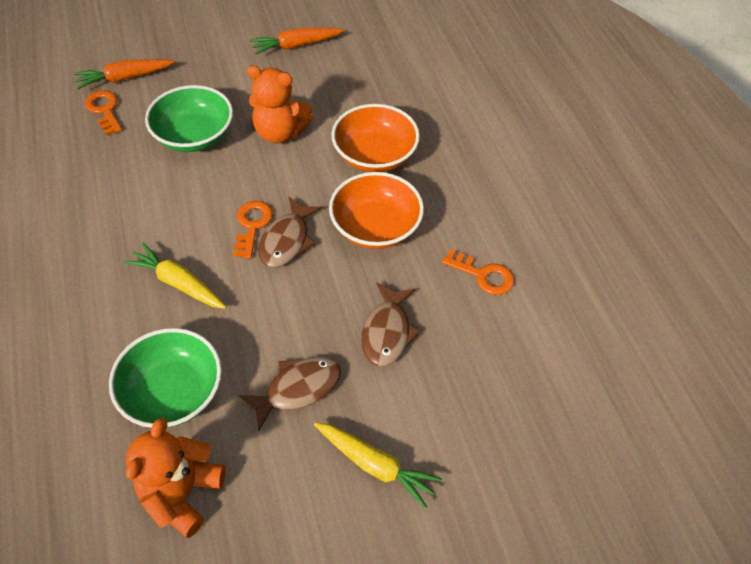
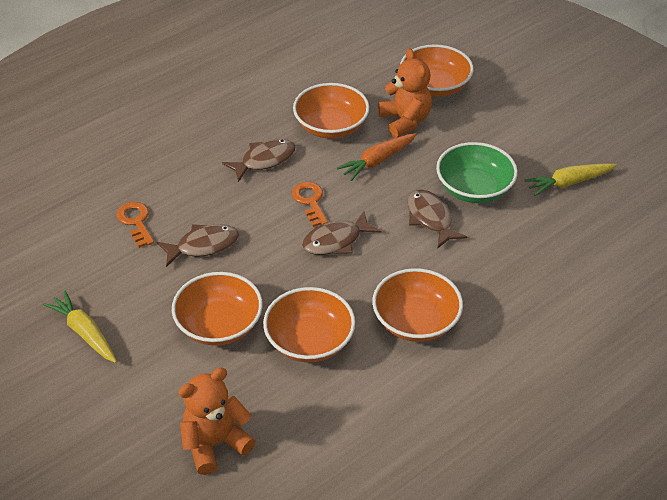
brown fish: 3 -> 4
green bowl: 2 -> 1
orange bowl: 2 -> 5
orange carrot: 2 -> 1
orange key: 3 -> 2

